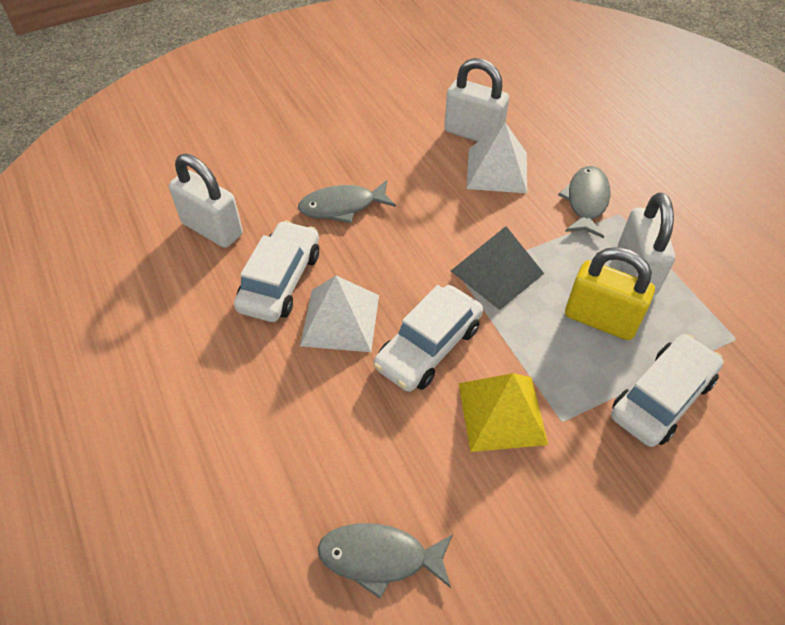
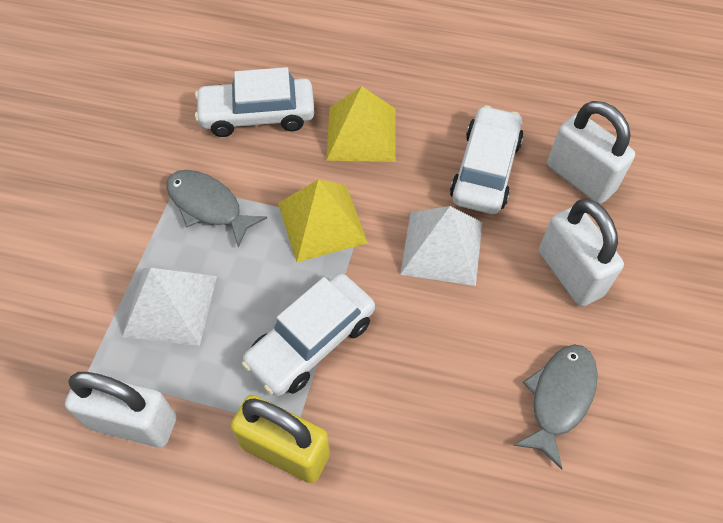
grey fish: 3 -> 2
grey pyramid: 1 -> 0
yellow pyramid: 1 -> 2

